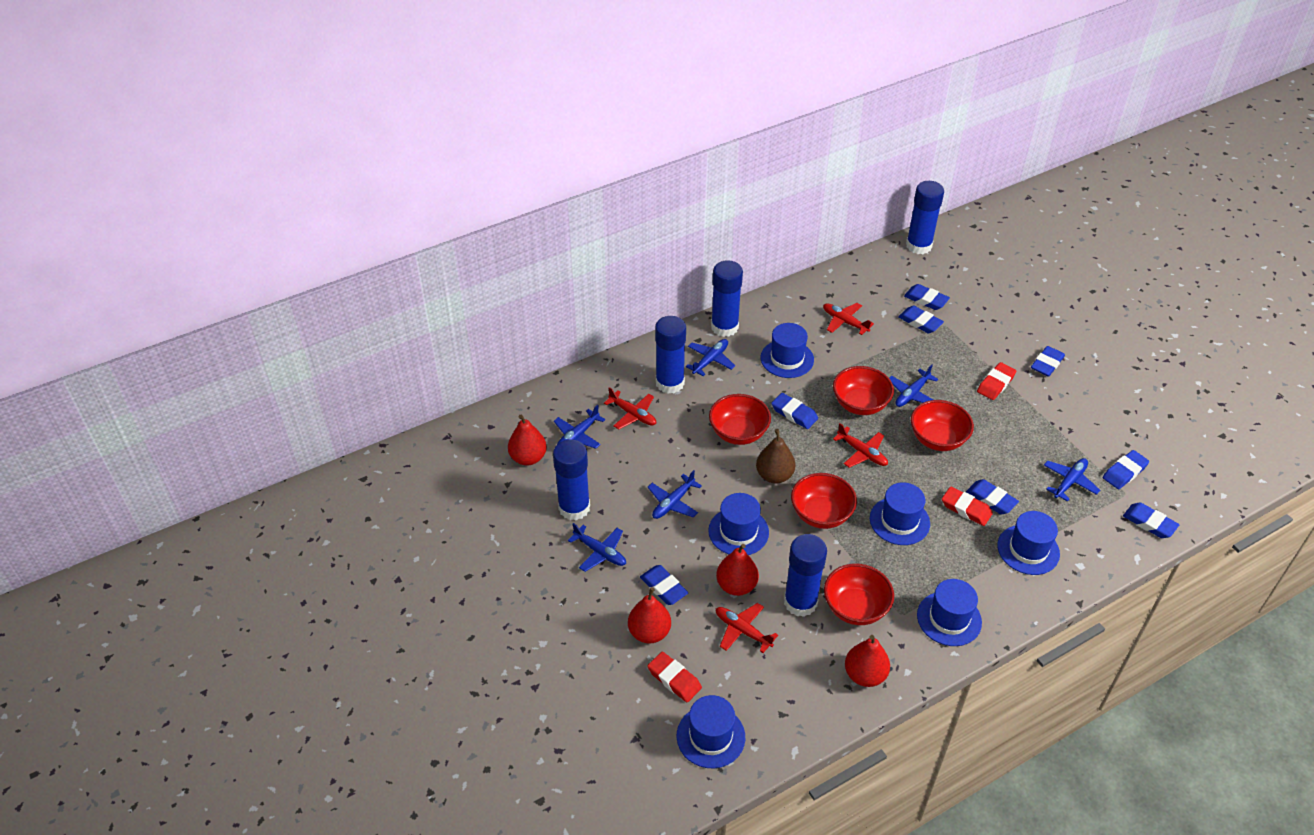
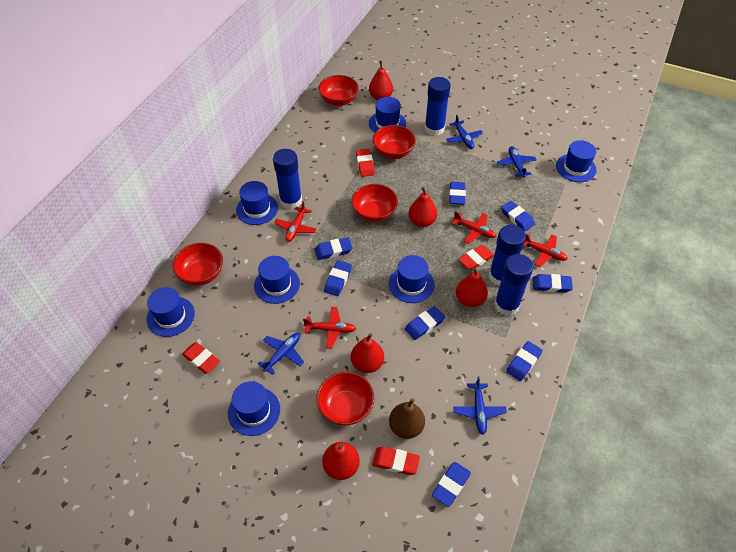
blue glue stick: 5 -> 4
blue hat: 6 -> 7
blue plane: 6 -> 4
red eraser: 3 -> 4
red pear: 4 -> 5

